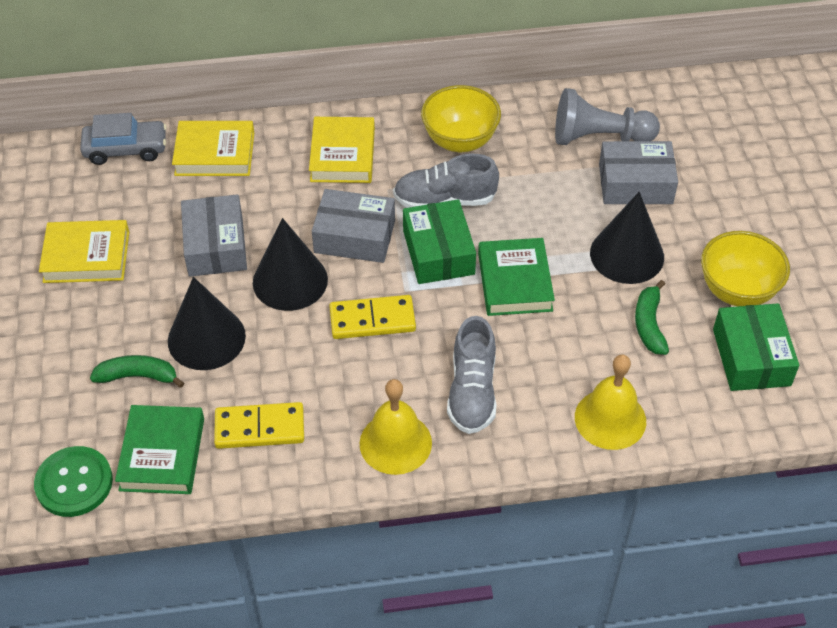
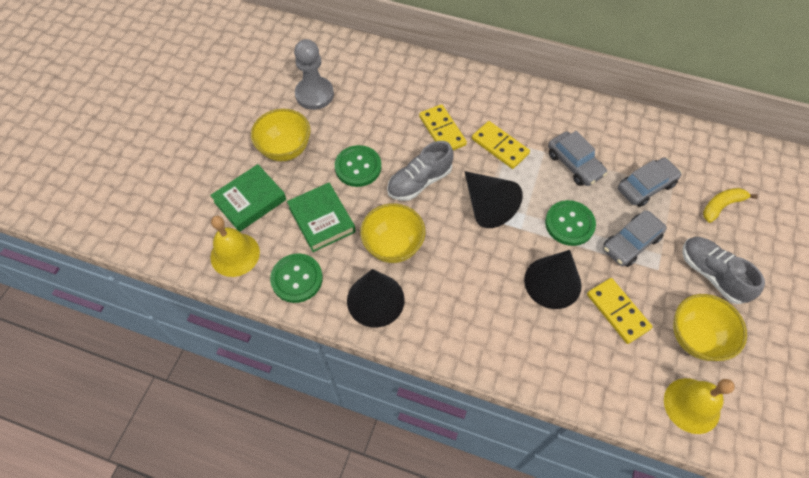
green banana: 2 -> 0
green box: 2 -> 0
green button: 1 -> 3
grey box: 3 -> 0
grey car: 1 -> 3
yellow banana: 0 -> 1
yellow book: 3 -> 0
yellow bowl: 2 -> 3
yellow domino: 2 -> 3

